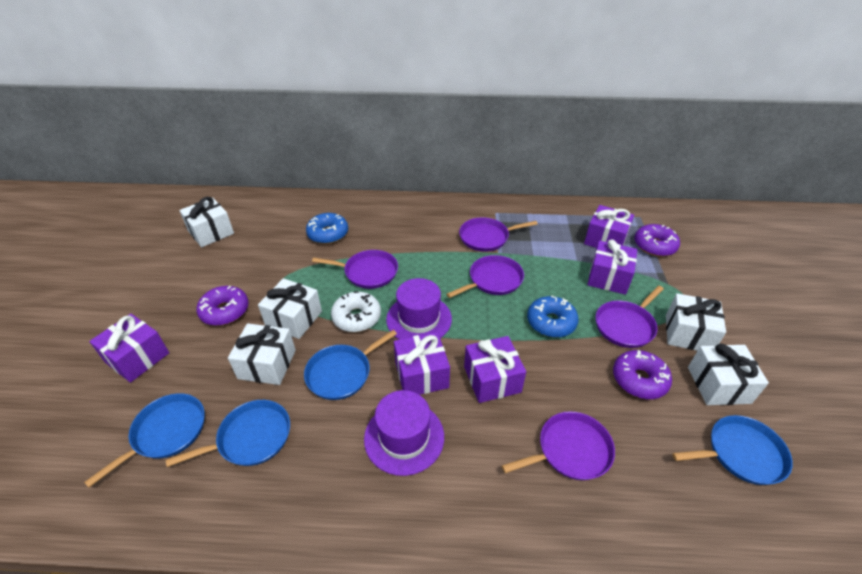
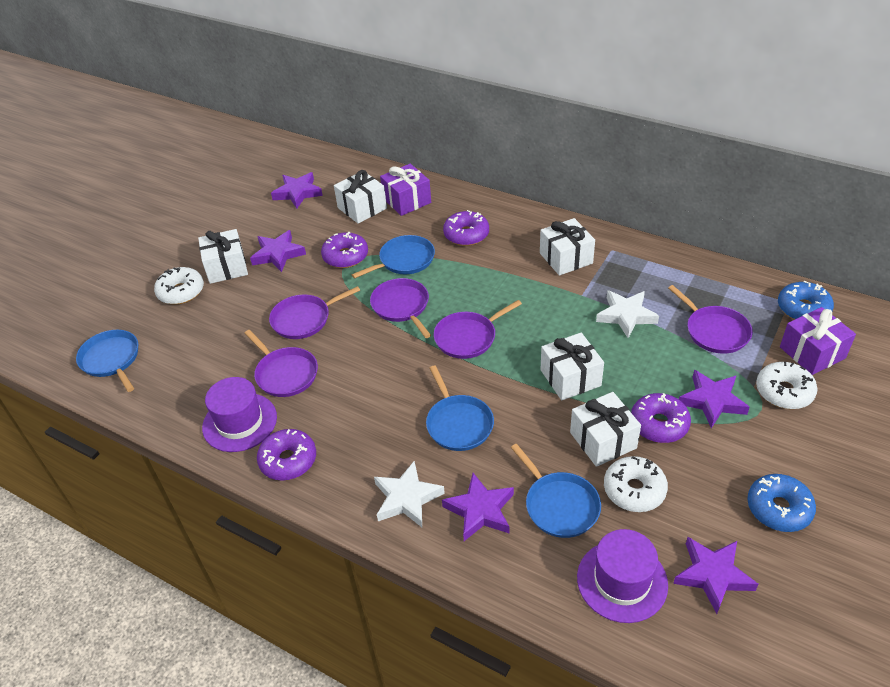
purple donut: 3 -> 4
purple gift: 5 -> 2
purple star: 0 -> 5
white donut: 1 -> 3
white star: 0 -> 2

